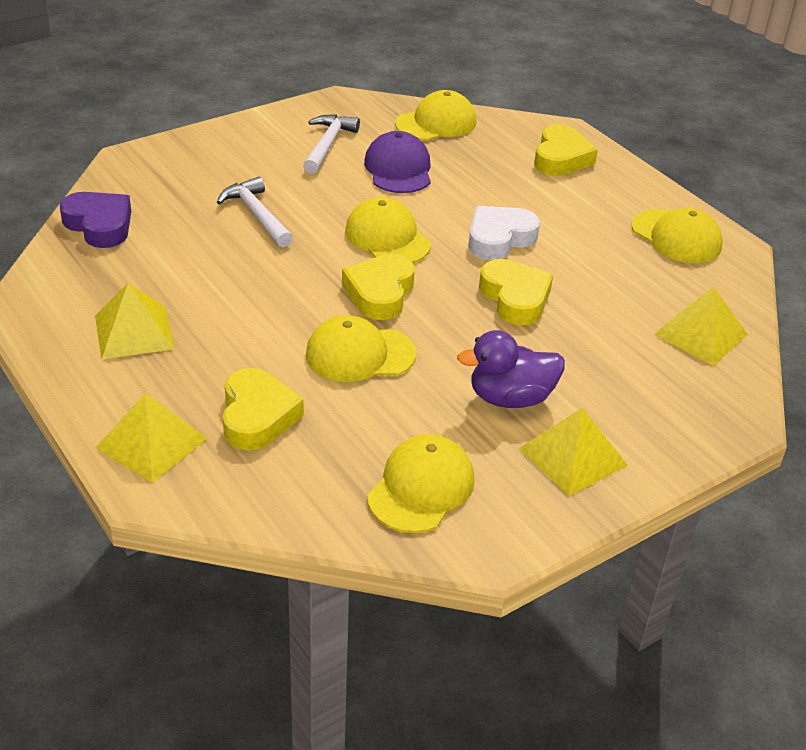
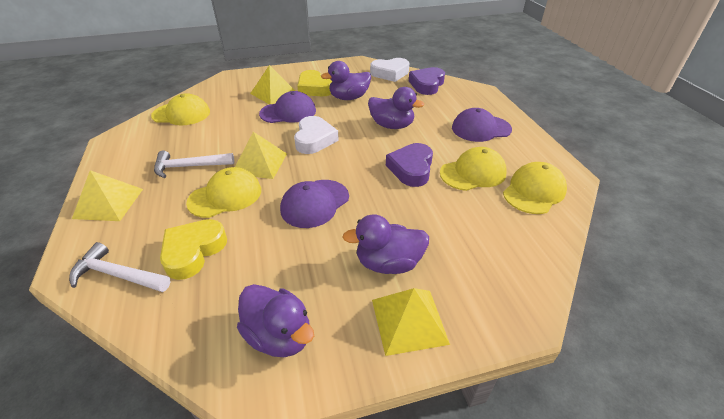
purple cap: 1 -> 3
purple duck: 1 -> 4
purple heart: 1 -> 2
white heart: 1 -> 2
yellow cap: 5 -> 4
yellow heart: 4 -> 2

